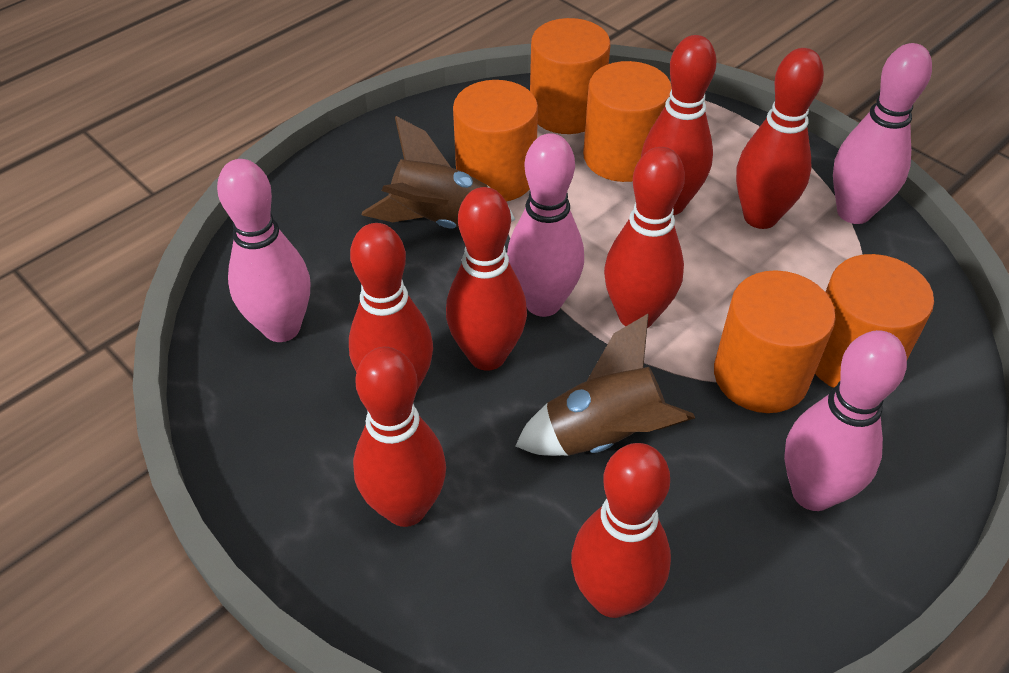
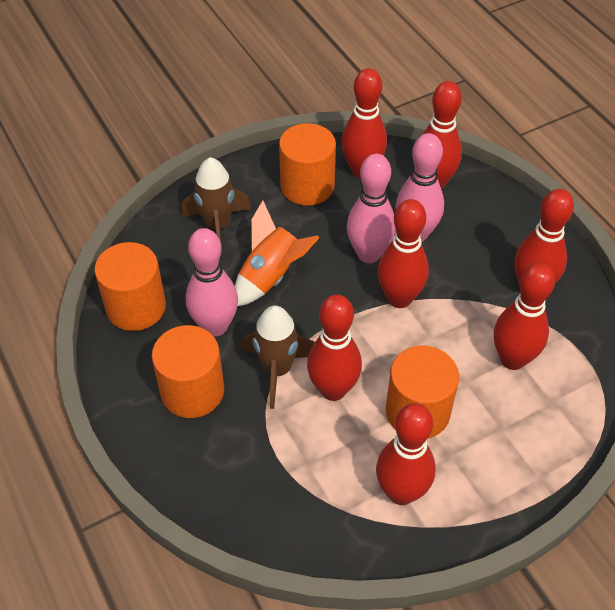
orange cylinder: 5 -> 4
orange rocket: 0 -> 1
pink bowling pin: 4 -> 3

